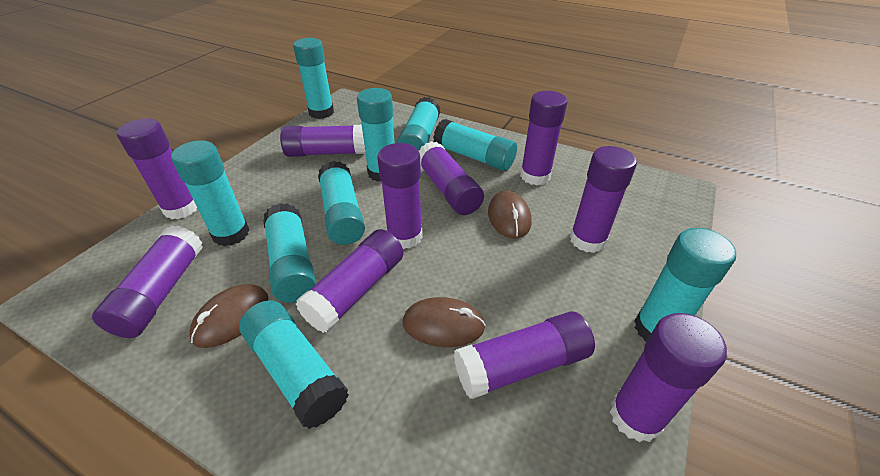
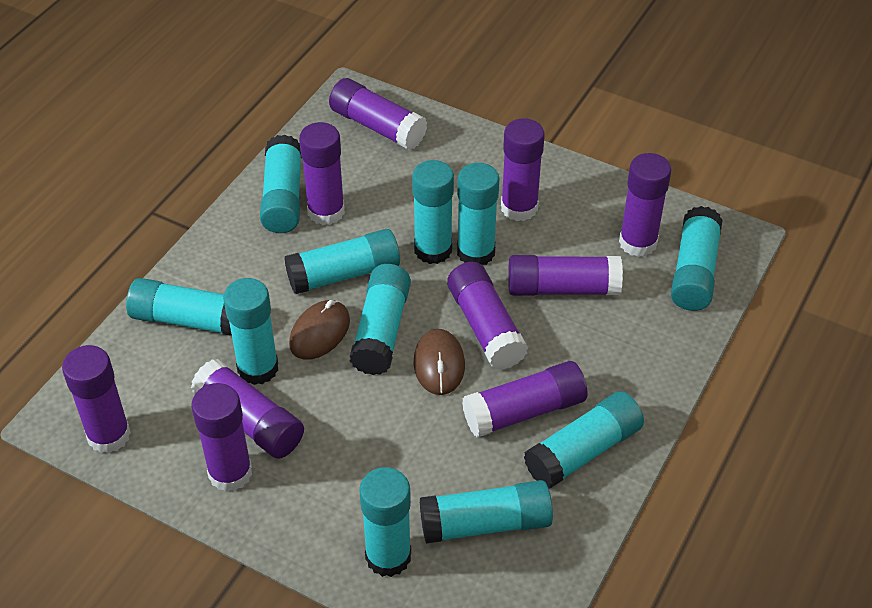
brown mouse: 3 -> 2
turquoise glue stick: 9 -> 11

